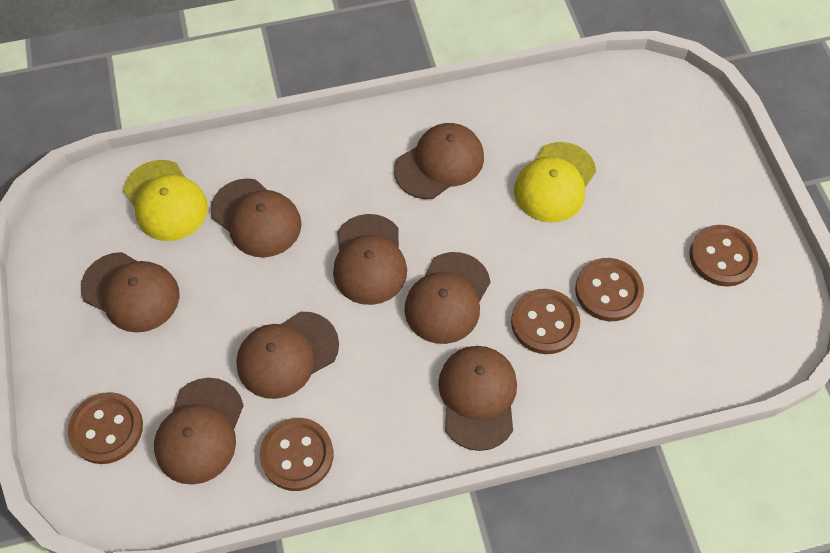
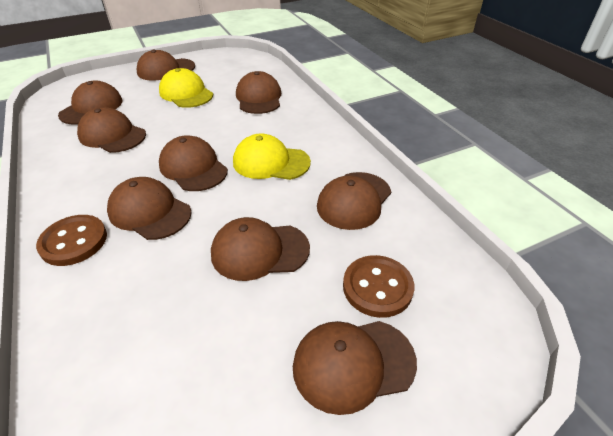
brown button: 5 -> 2
brown cap: 8 -> 9

